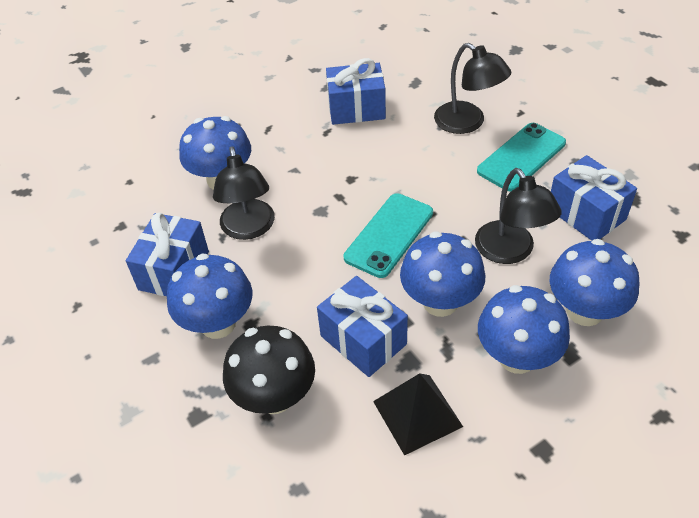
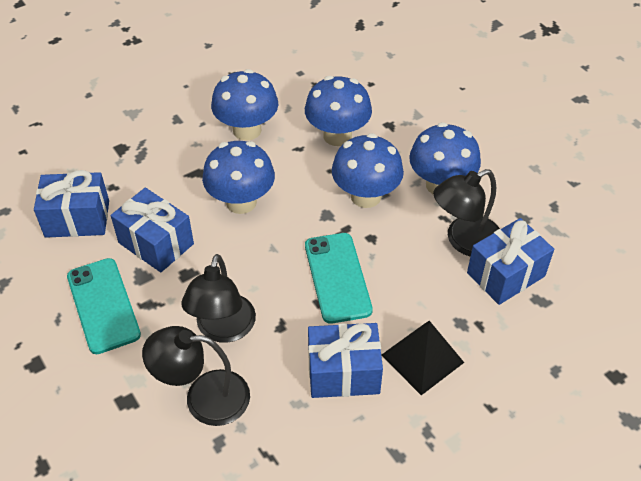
black mushroom: 1 -> 0

